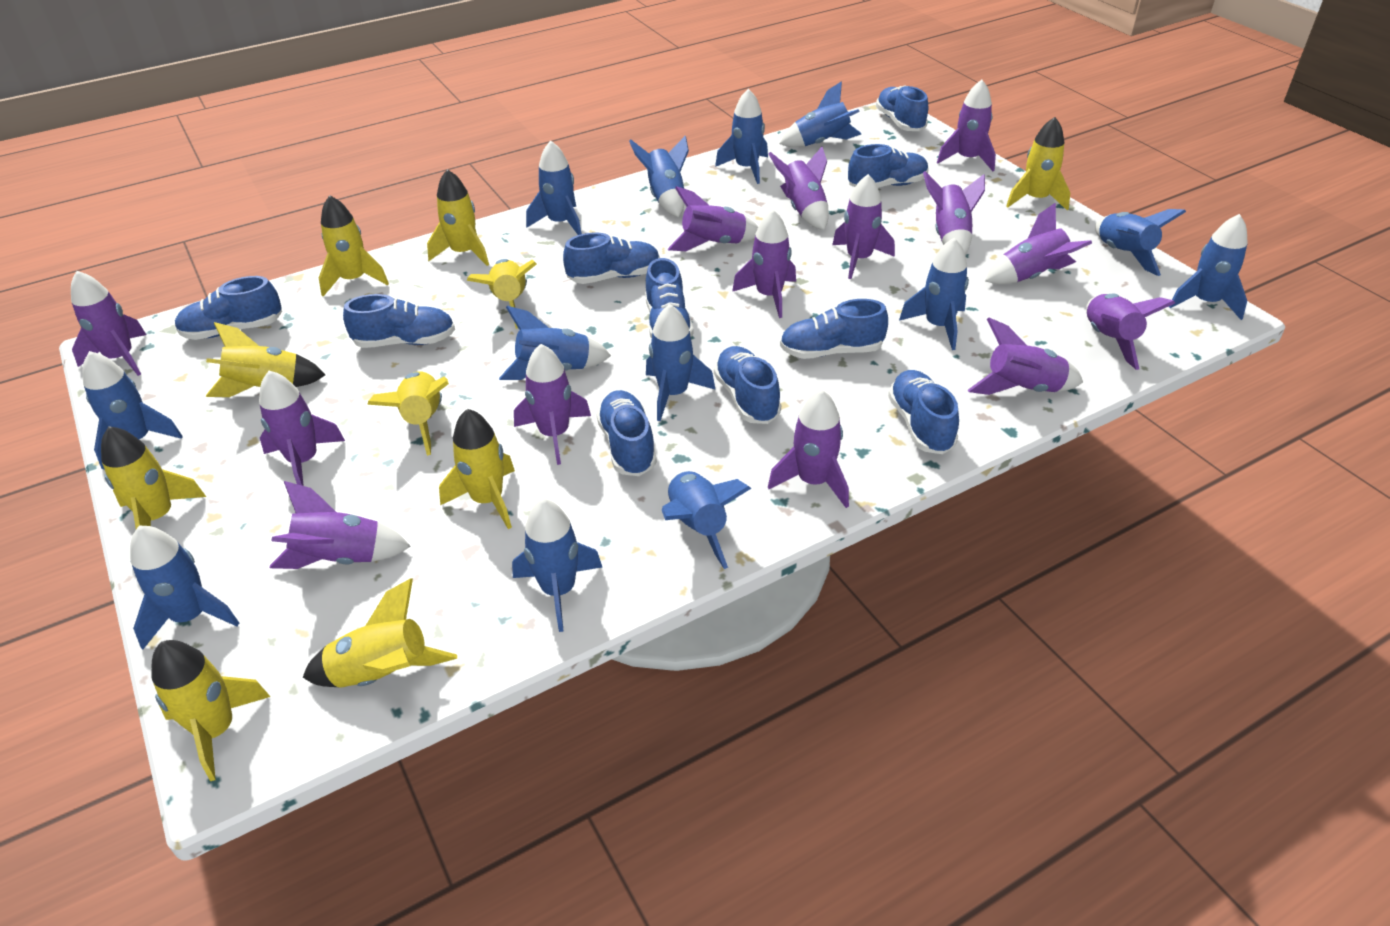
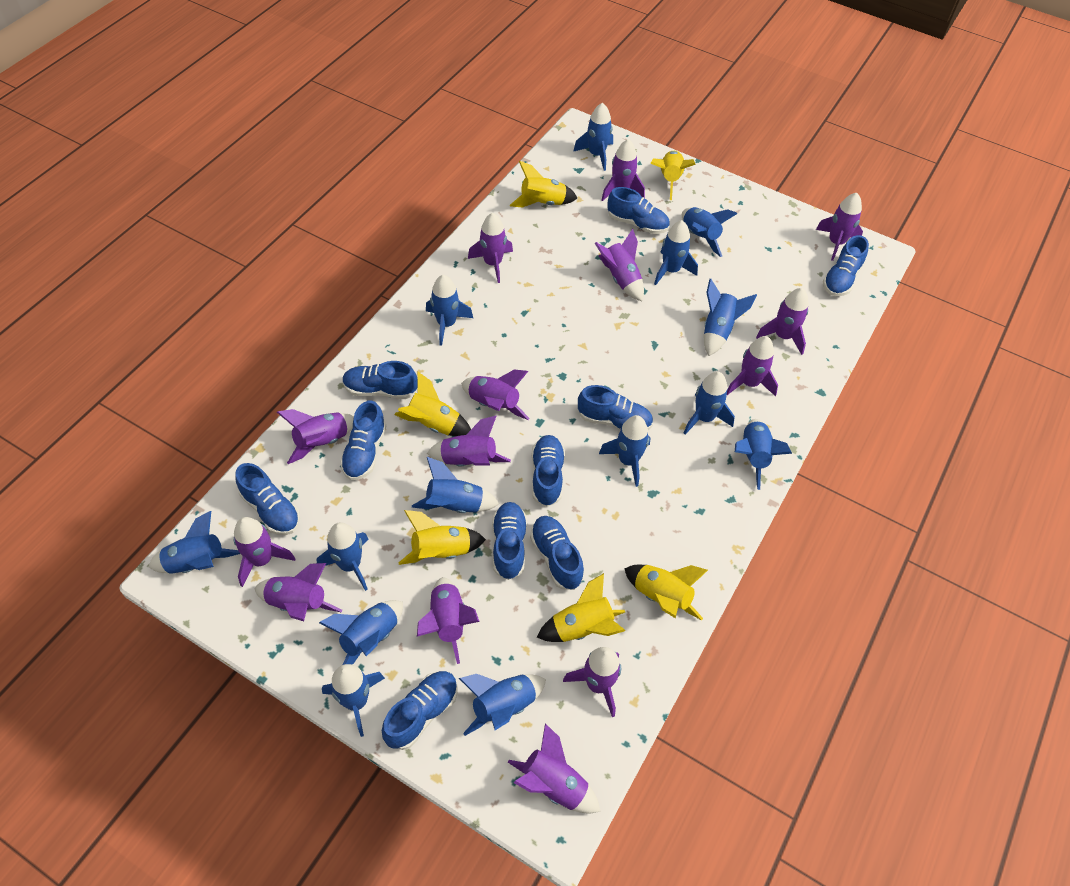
blue rocket: 13 -> 14
yellow rocket: 10 -> 6

